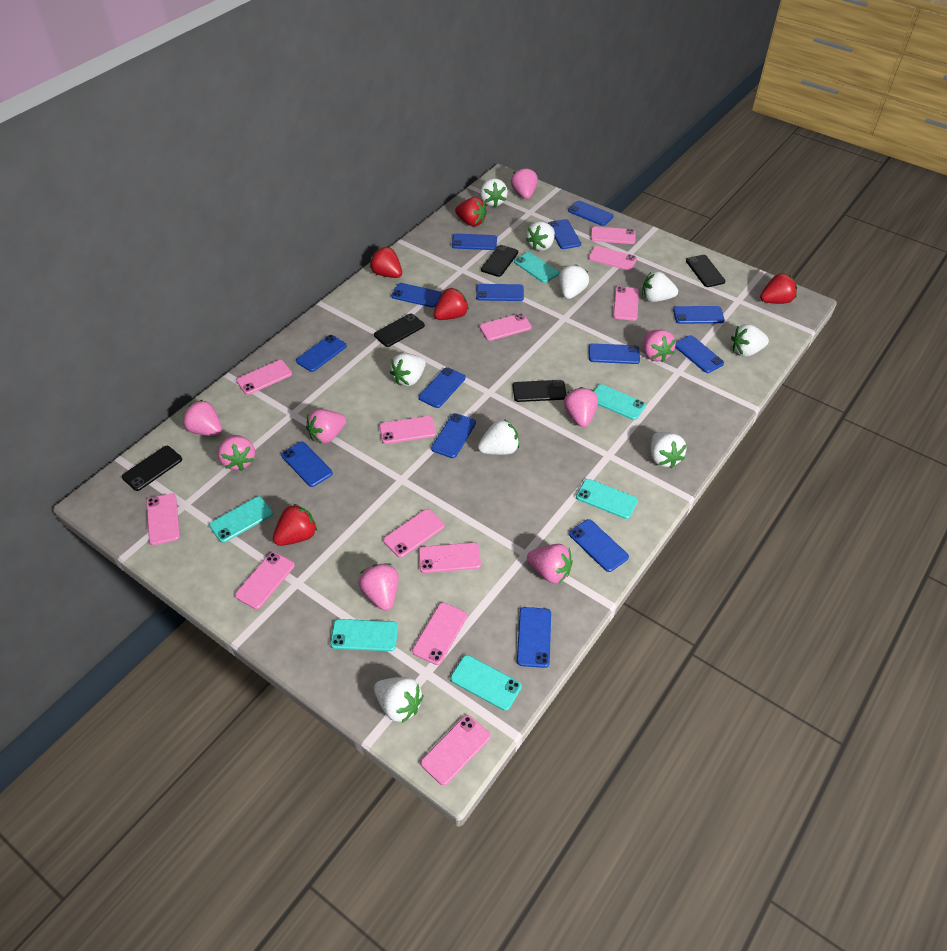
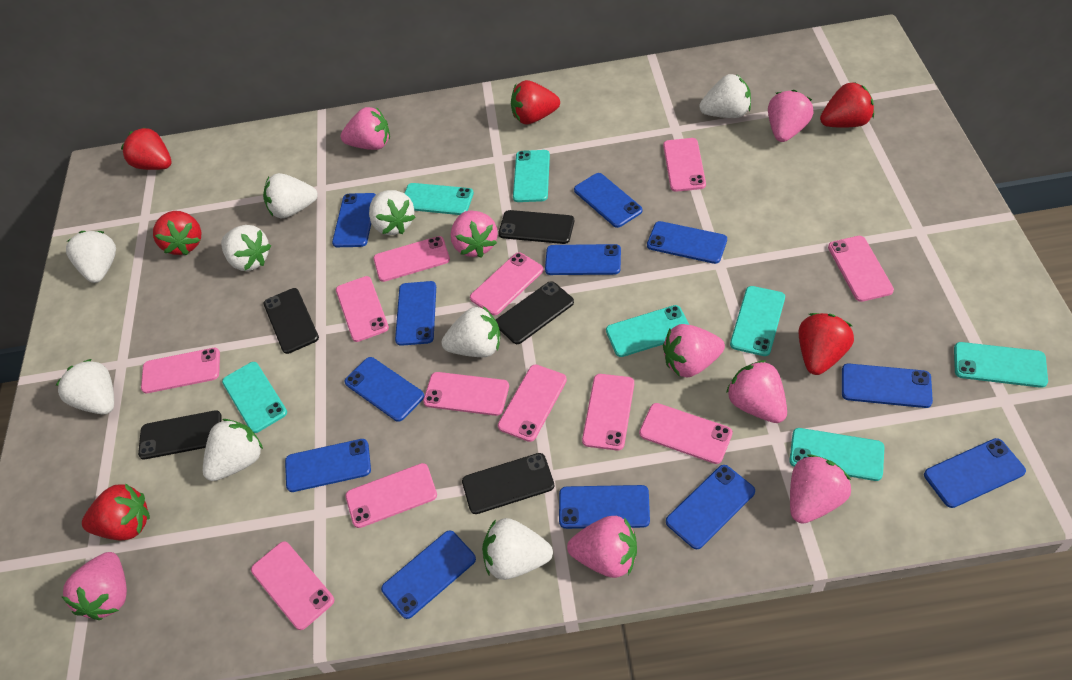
blue phone: 14 -> 12
red strawberry: 5 -> 6
turquoise phone: 6 -> 7

